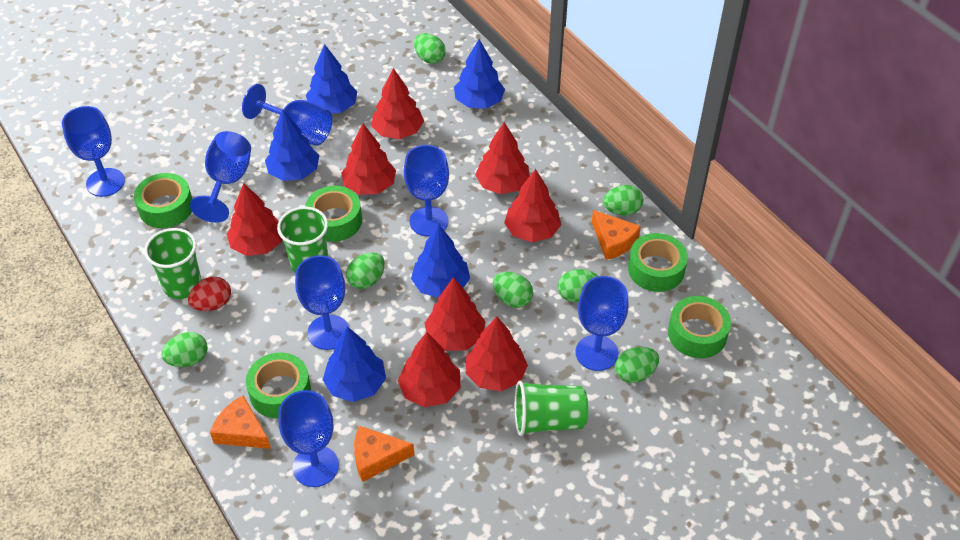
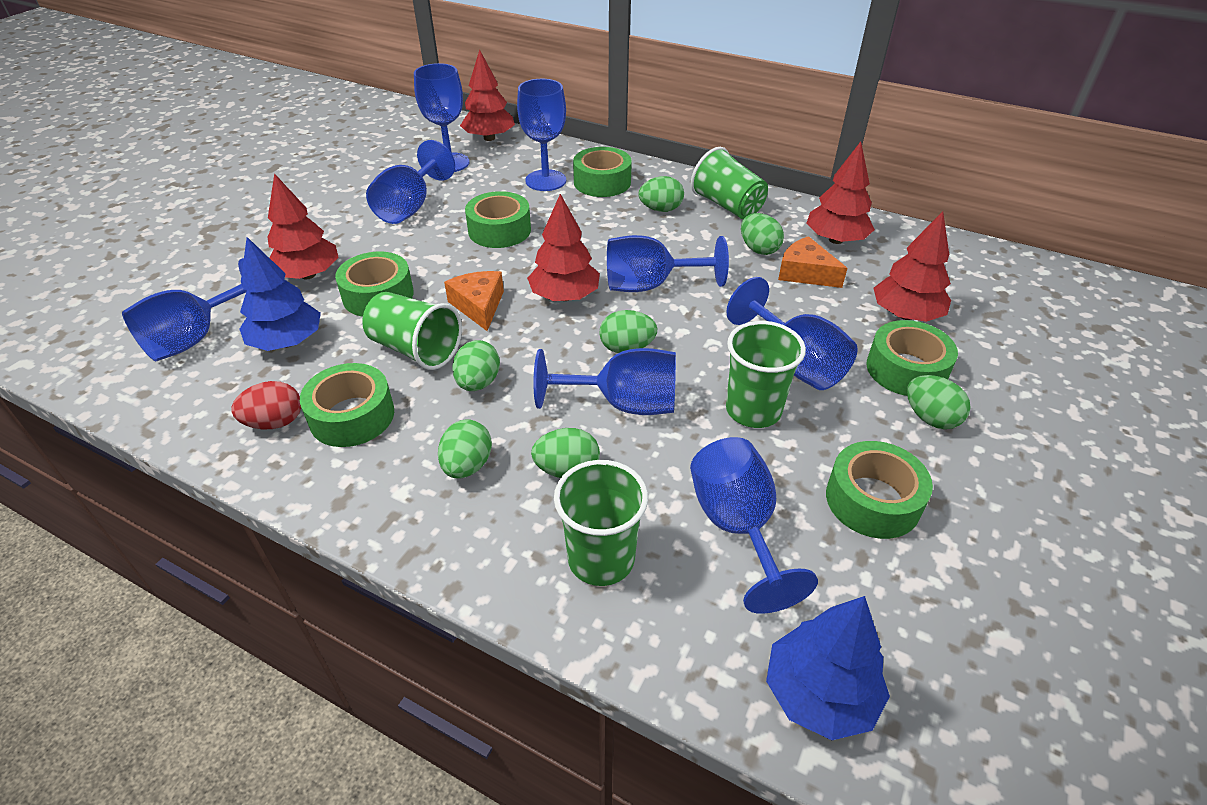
blue goblet: 7 -> 8
blue tree: 5 -> 2
green cup: 3 -> 4
green tape: 5 -> 6
orange cheese: 3 -> 2
red tree: 8 -> 5

